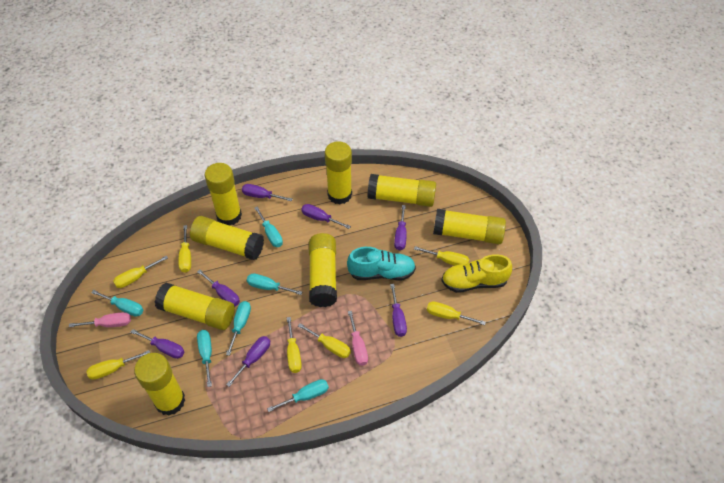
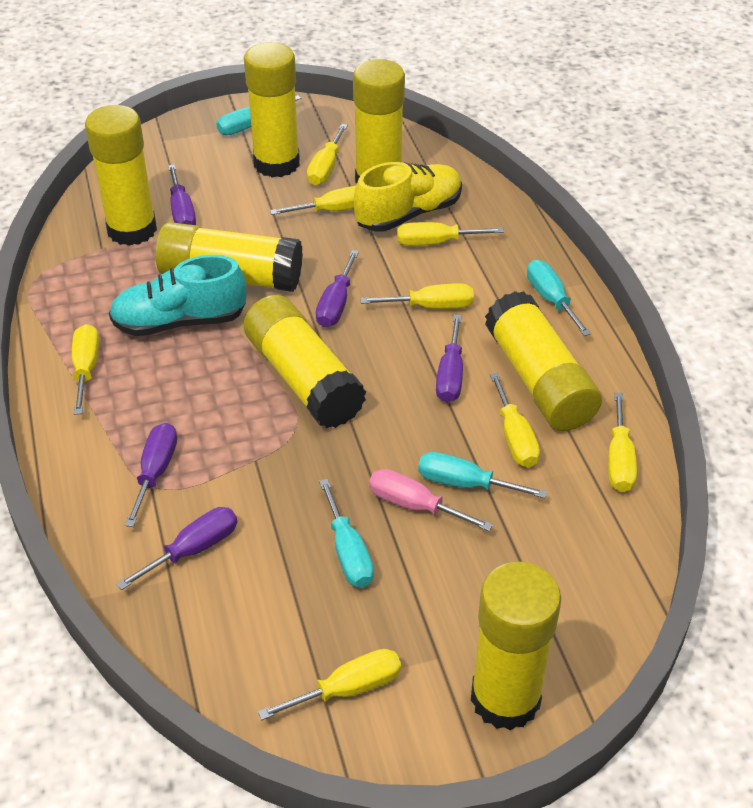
pink screwdriver: 2 -> 1
purple screwdriver: 7 -> 5
turquoise screwdriver: 6 -> 4
yellow glue stick: 8 -> 7
yellow screwdriver: 7 -> 8

